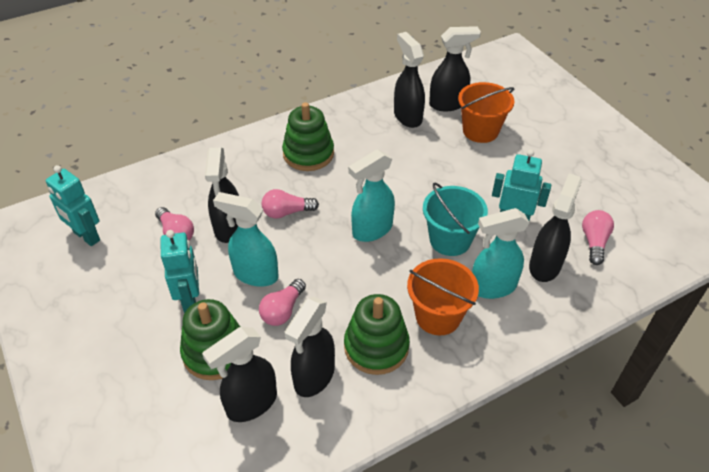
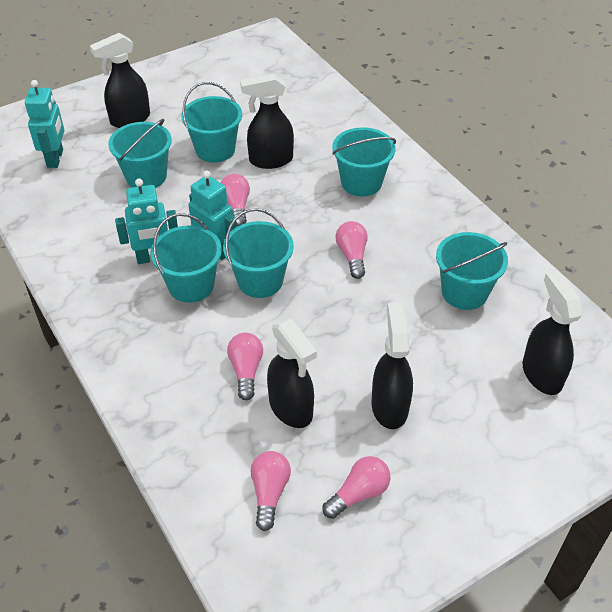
black spray bottle: 6 -> 5
green stacking toy: 3 -> 0
orange bucket: 2 -> 0
pink light bulb: 4 -> 5
turquoise bucket: 1 -> 6
turquoise spray bottle: 3 -> 0

